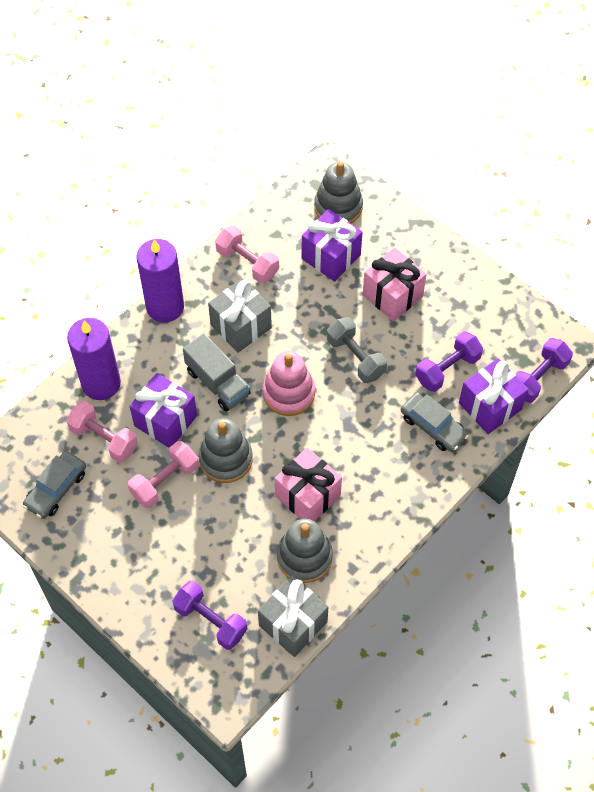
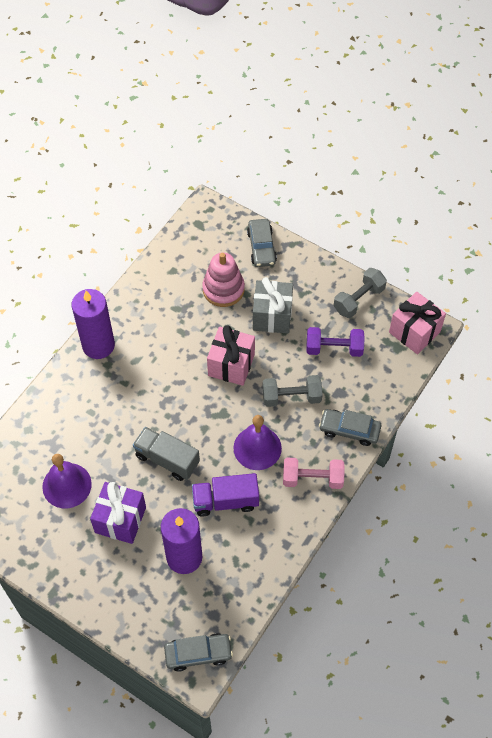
grey car: 2 -> 3
grey dumbbell: 1 -> 2
grey gift: 2 -> 1
grey stacking toy: 3 -> 0
pink dumbbell: 3 -> 1
purple bell: 0 -> 2
purple dumbbell: 3 -> 1
purple gift: 3 -> 1
purple truck: 0 -> 1

